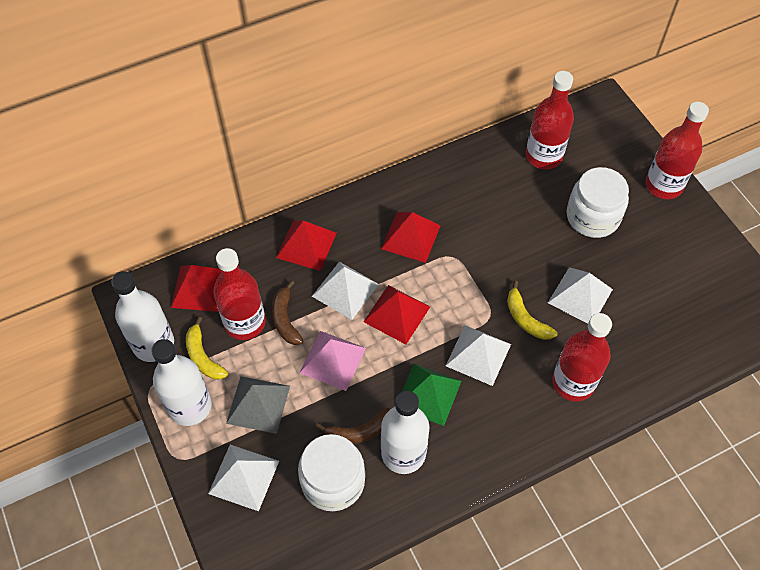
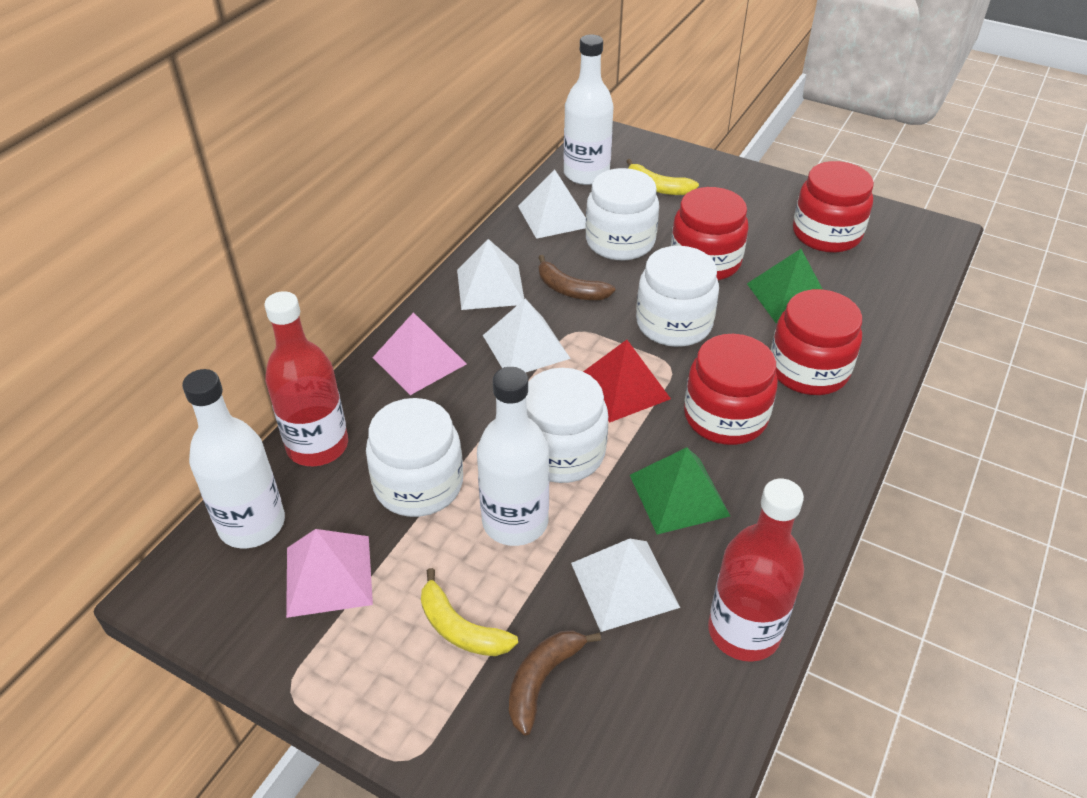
green pyramid: 1 -> 2
grey pyramid: 1 -> 0
pink pyramid: 1 -> 2
red bottle: 4 -> 2
red jar: 0 -> 4
red pyramid: 4 -> 1
white jar: 2 -> 4

